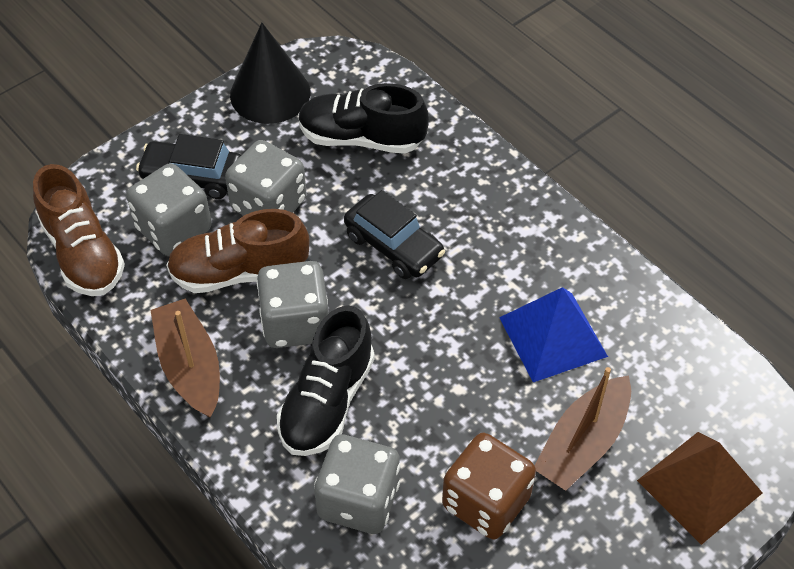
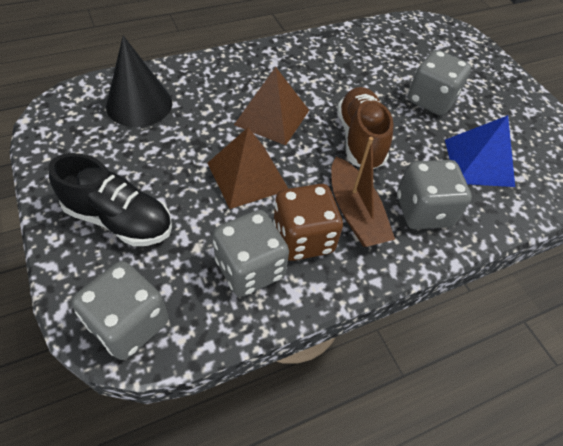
black car: 2 -> 0
black shoe: 2 -> 1
brown boat: 2 -> 1
brown pyramid: 1 -> 2
brown shoe: 2 -> 1

